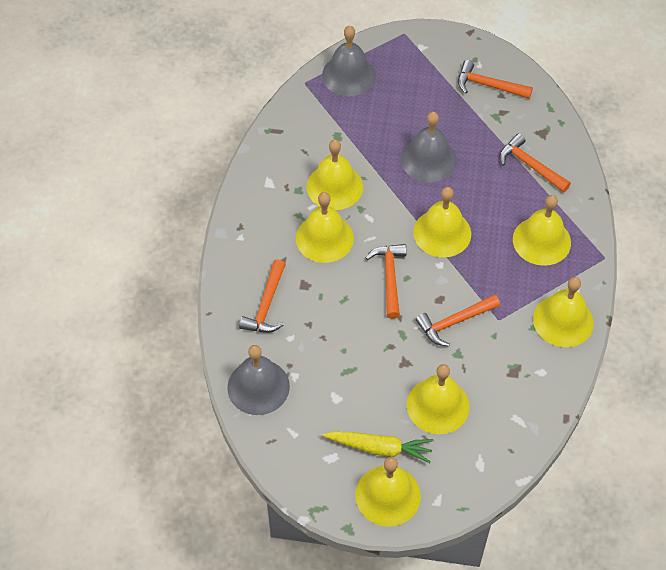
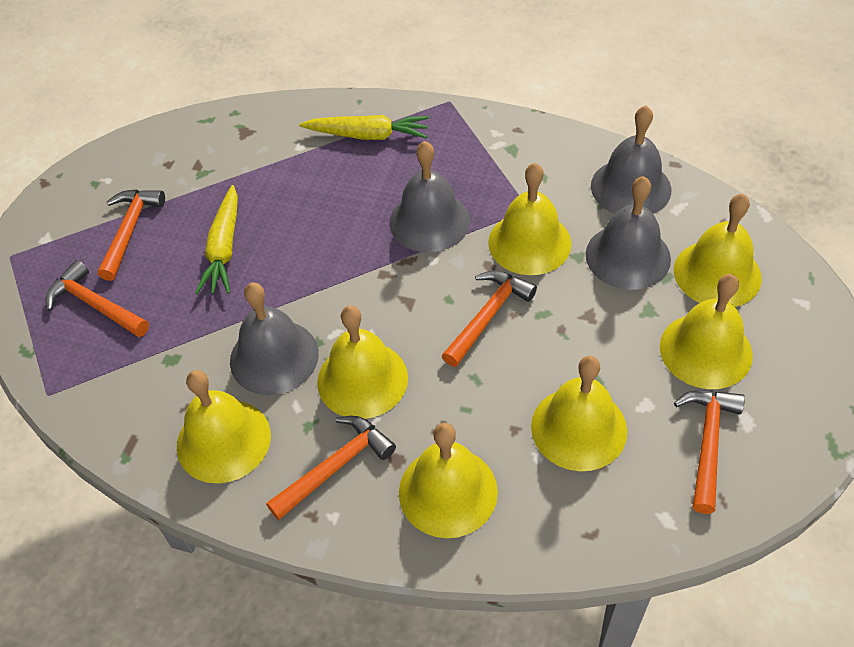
grey bell: 3 -> 4
yellow carrot: 1 -> 2

